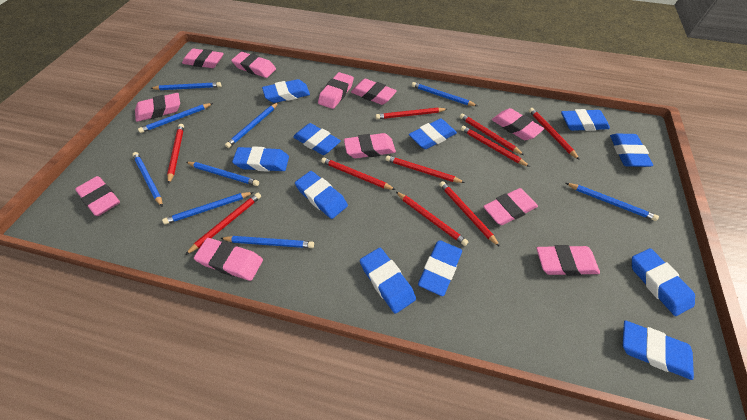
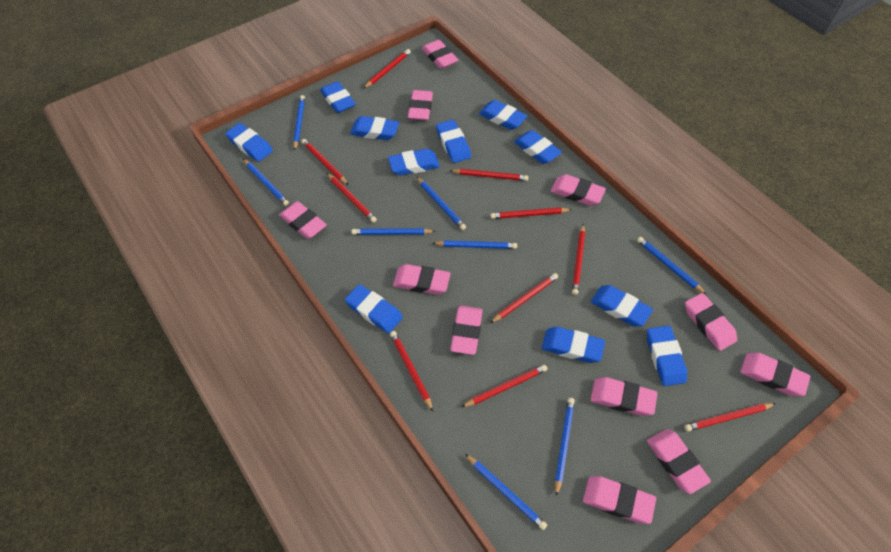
blue pencil: 9 -> 8

